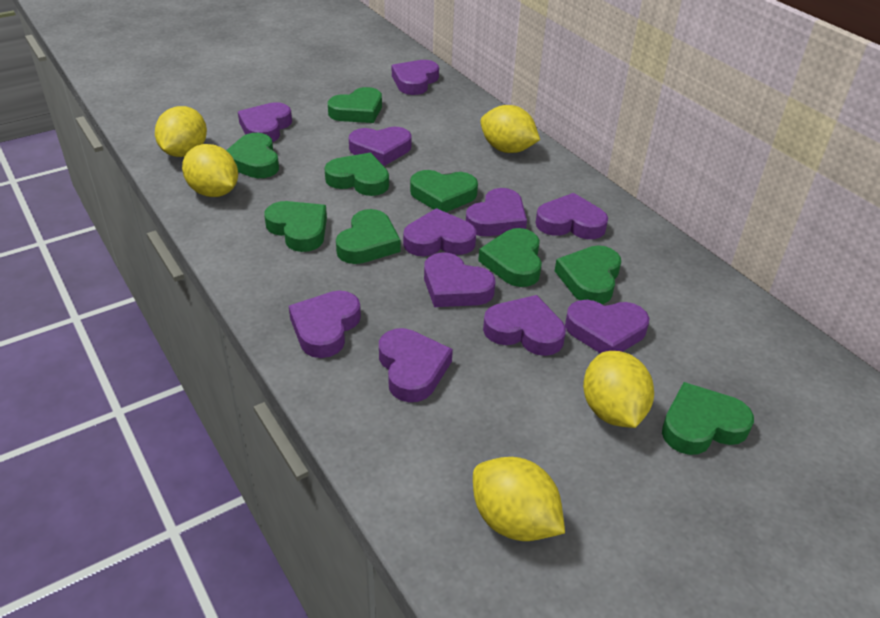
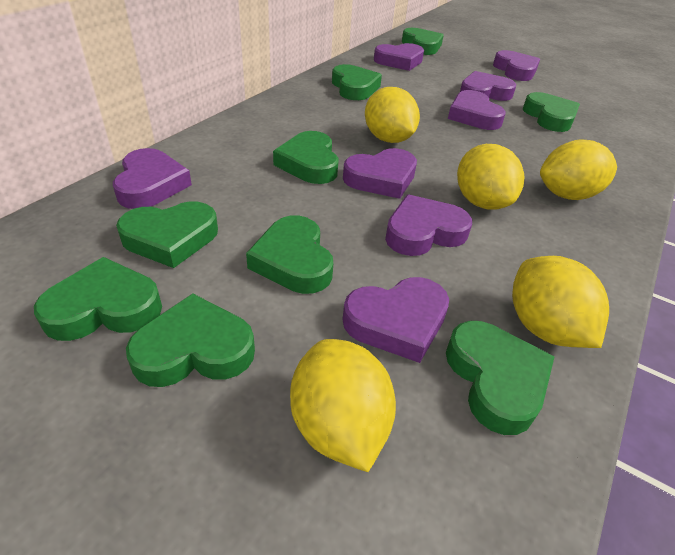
purple heart: 11 -> 8

